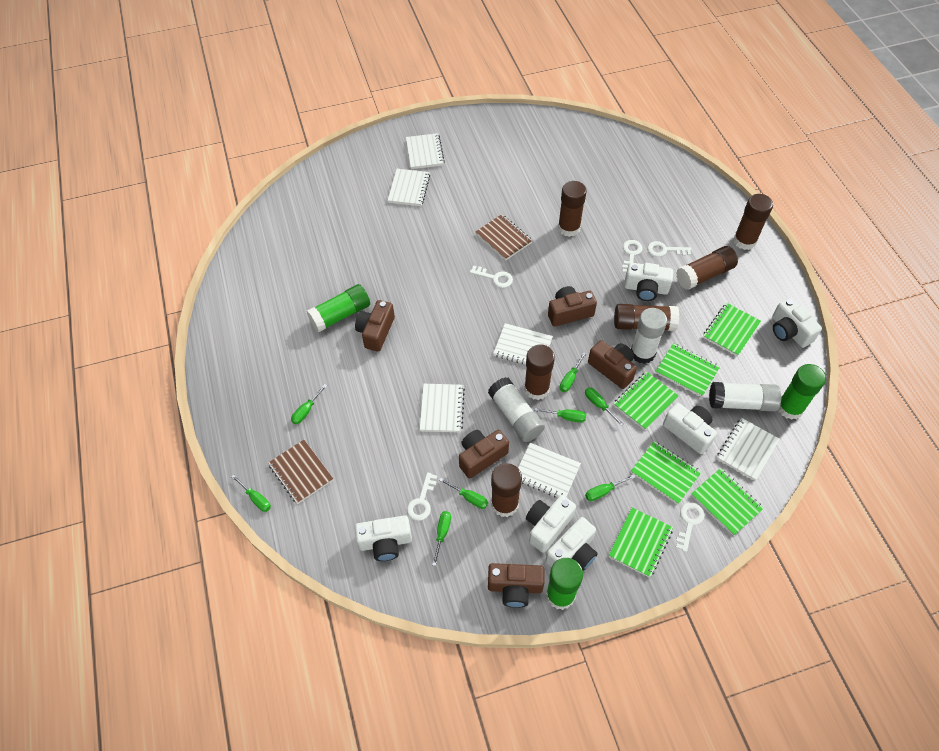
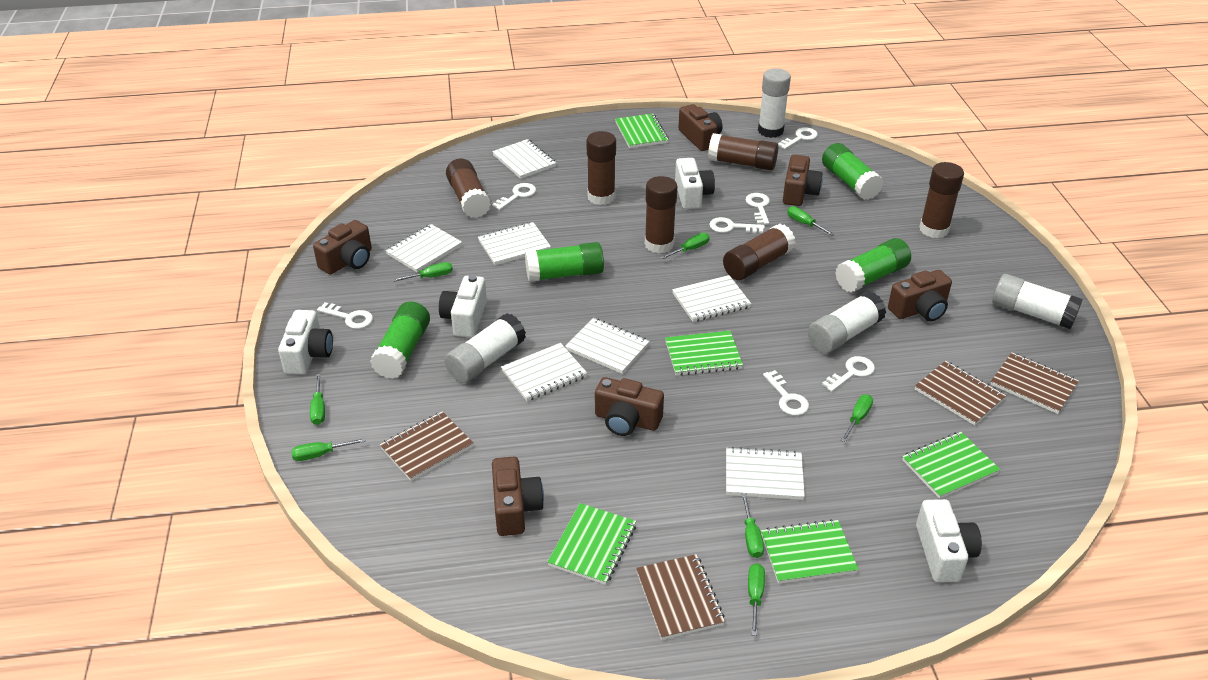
brown camera: 5 -> 6
brown notebook: 2 -> 4
green glue stick: 3 -> 4
green notebook: 6 -> 5
white camera: 6 -> 4
white glue stick: 3 -> 4
white key: 5 -> 7
white notebook: 6 -> 7

